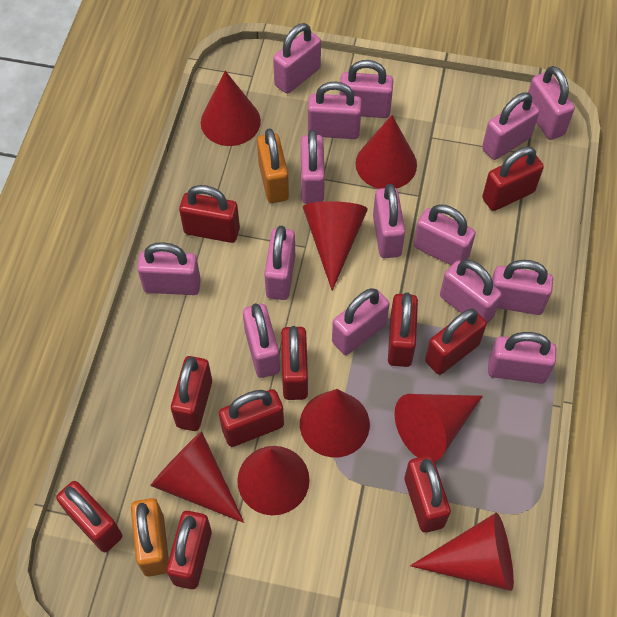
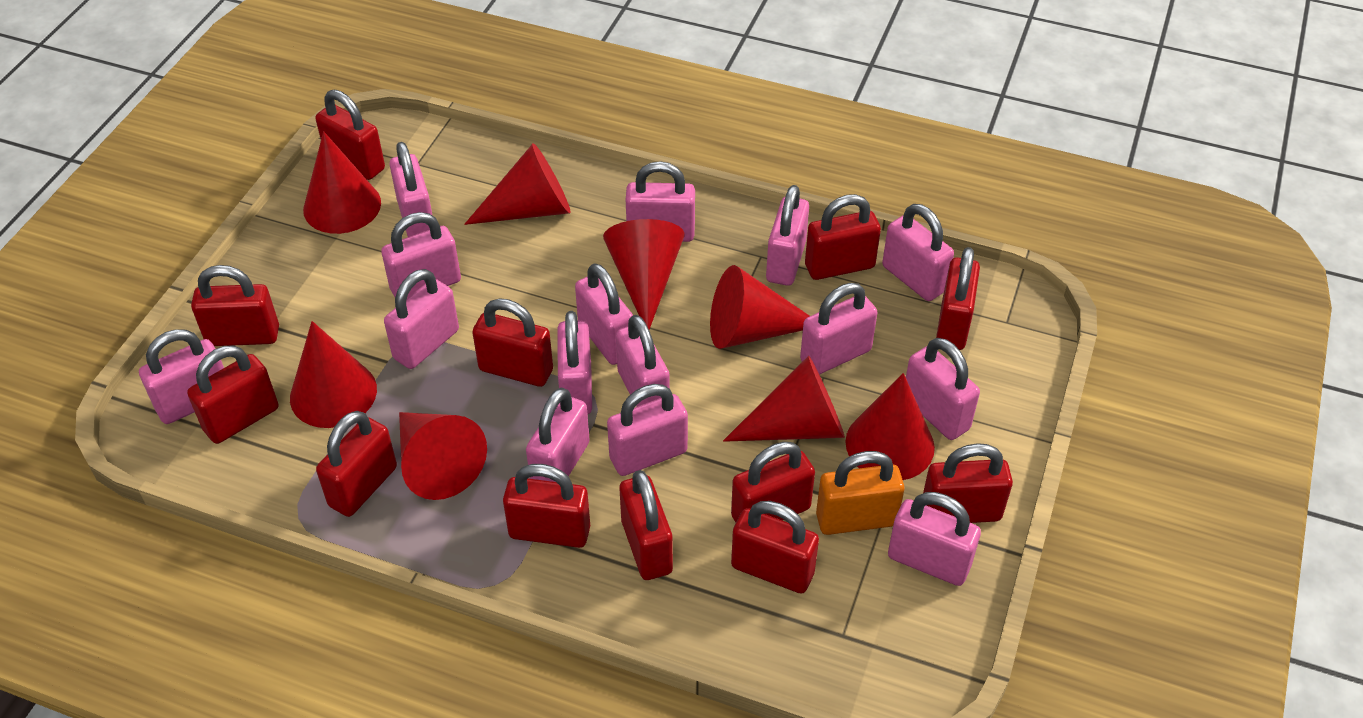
orange padlock: 2 -> 1
red padlock: 10 -> 12

